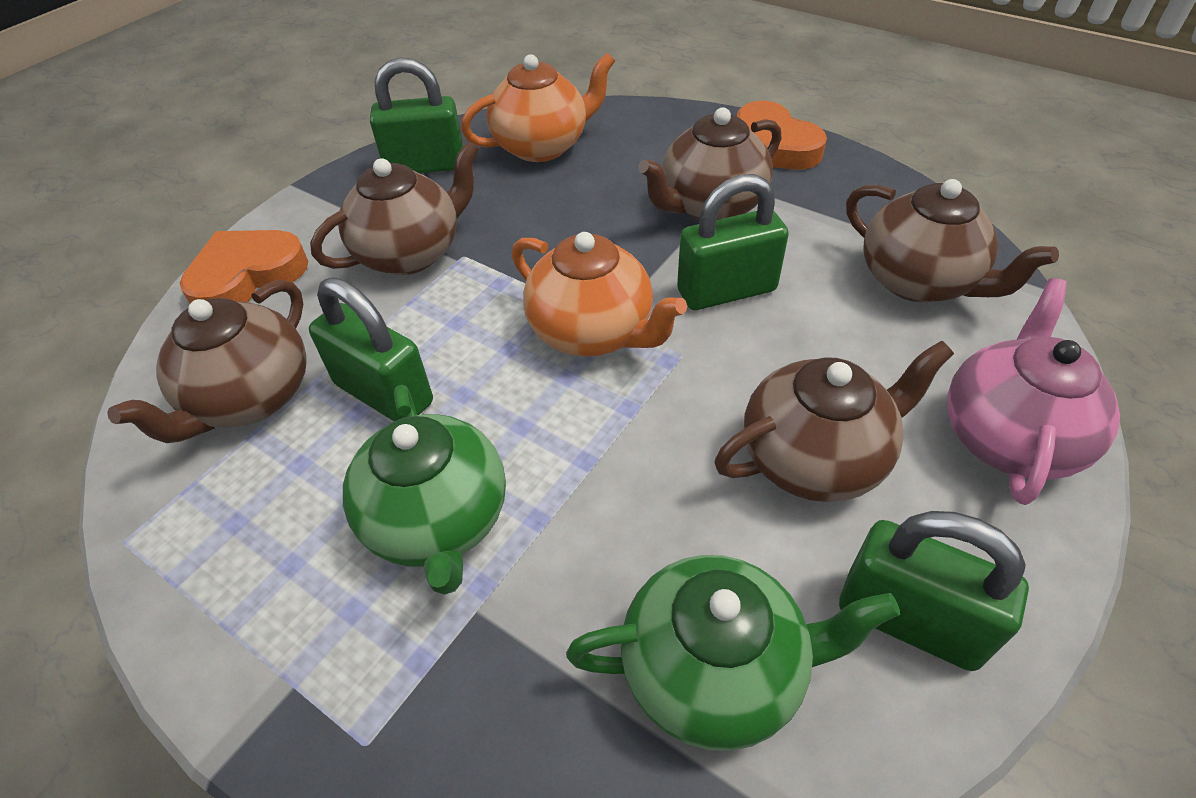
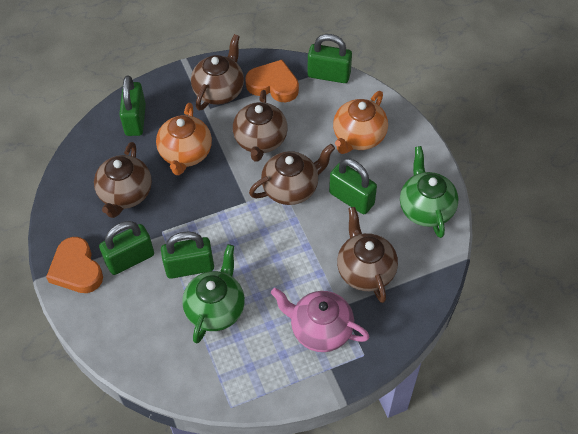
green padlock: 4 -> 5

